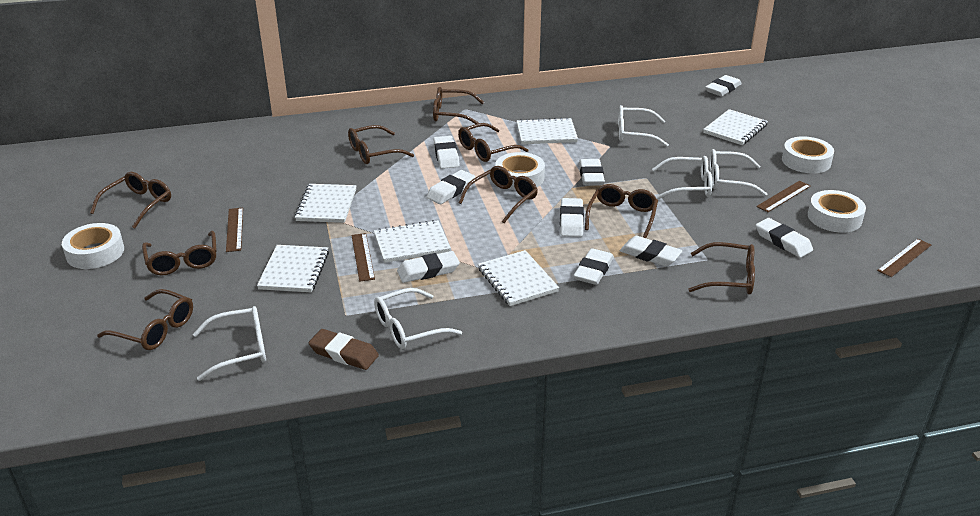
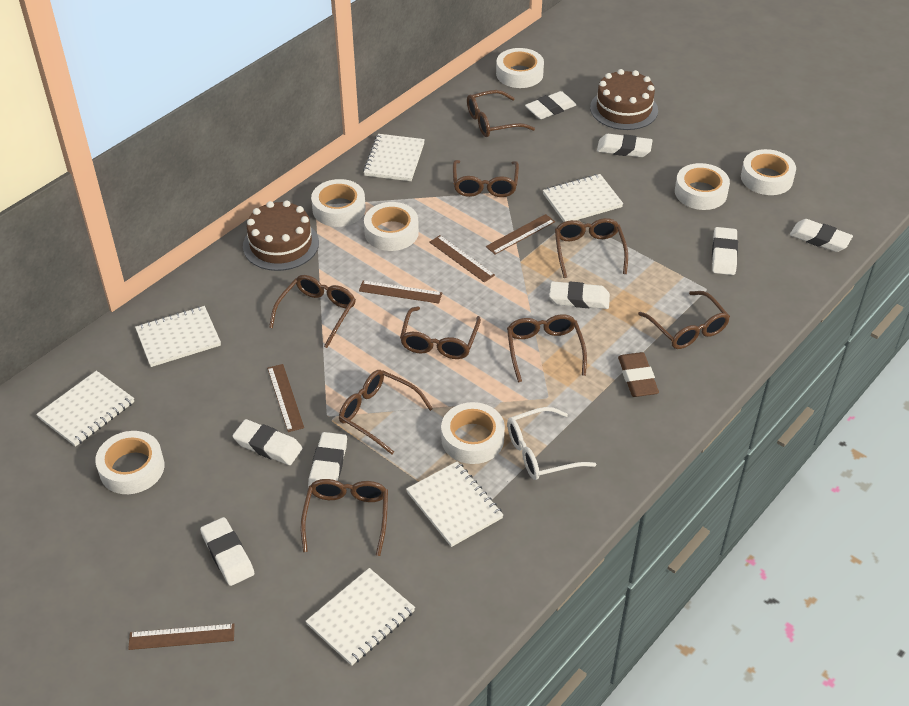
brown cake: 0 -> 2
brown ruler: 4 -> 5
white eraser: 9 -> 8
white glasses: 5 -> 1
white tape: 4 -> 7

